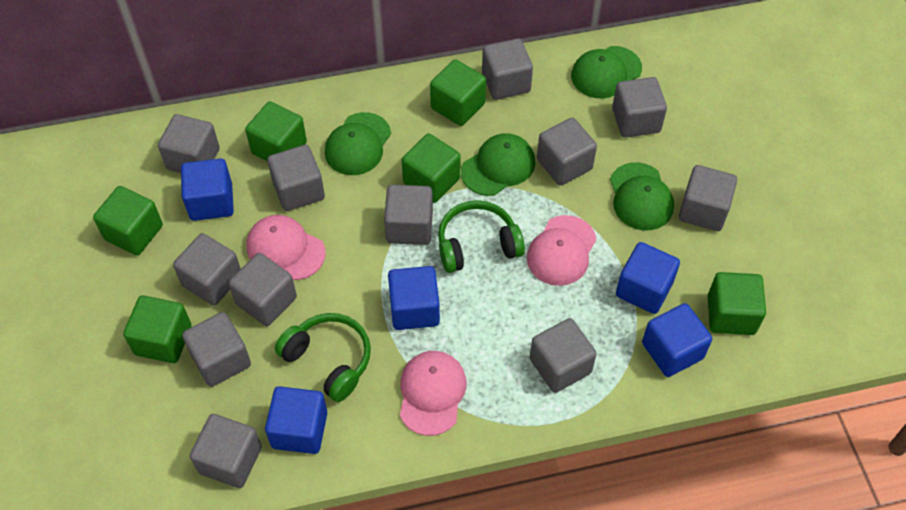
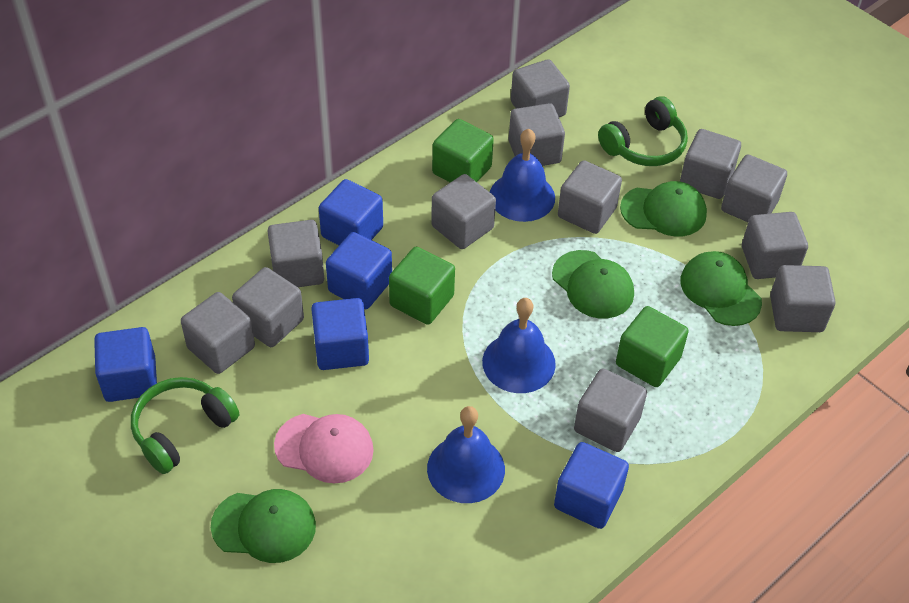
blue bell: 0 -> 3
green cube: 6 -> 3
pink cap: 3 -> 1

